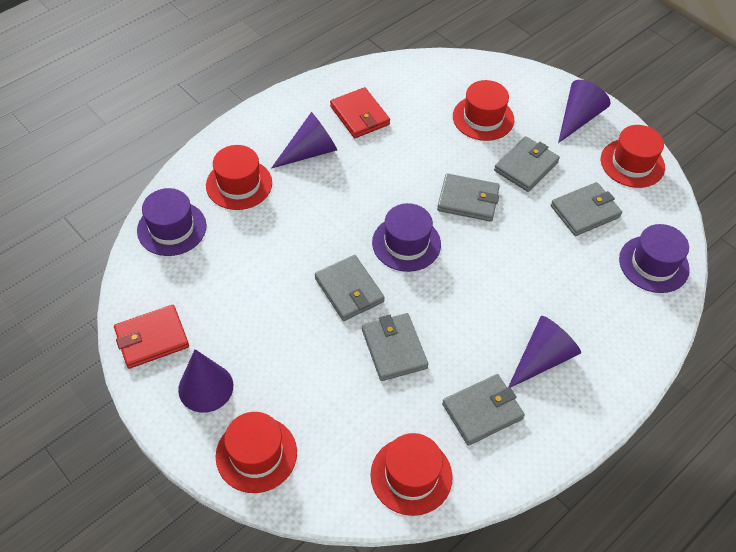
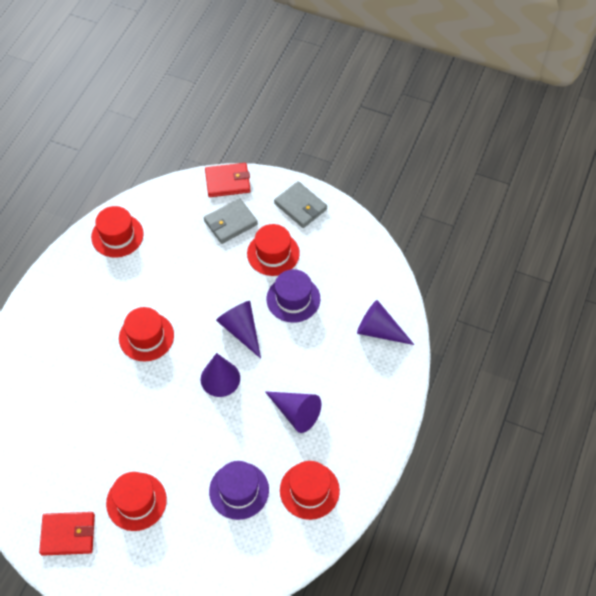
grey wallet: 6 -> 2
purple hat: 3 -> 2

